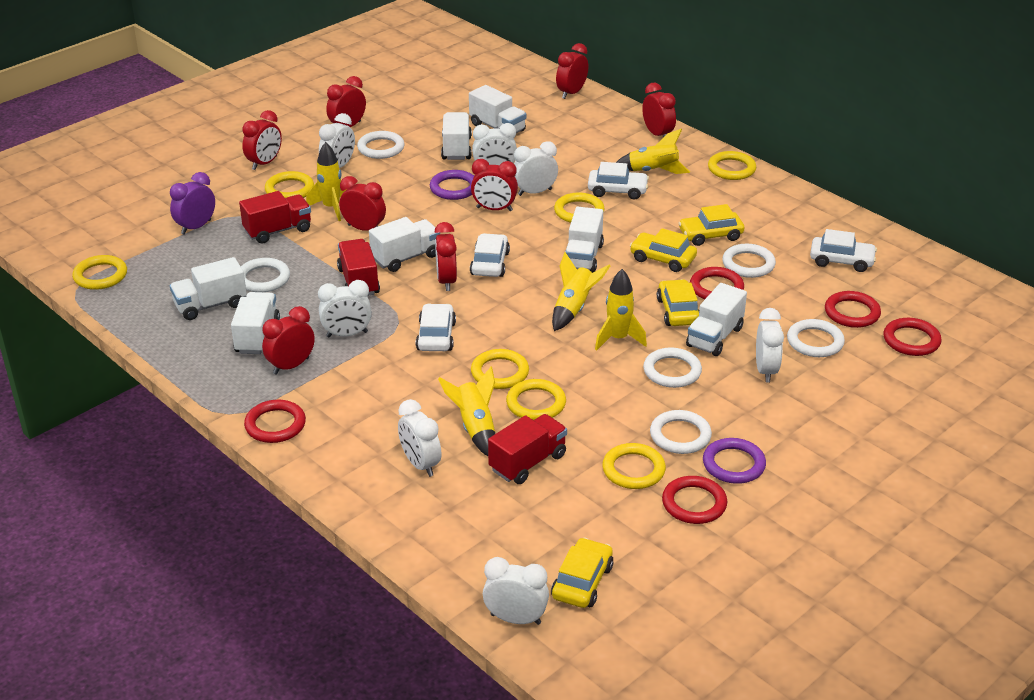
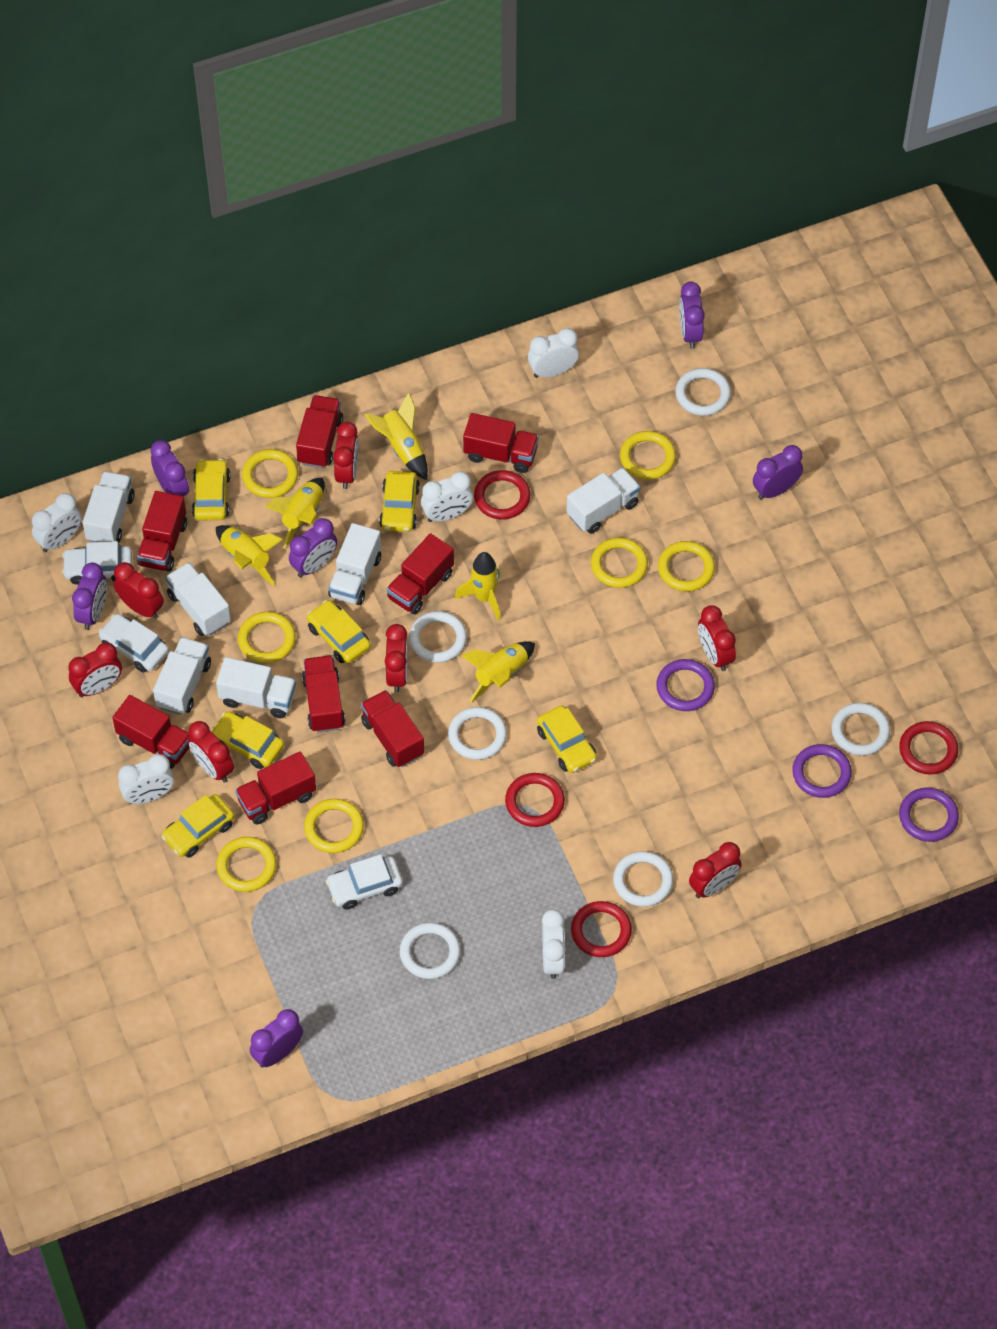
purple clock: 1 -> 6
purple ring: 2 -> 3
red clock: 8 -> 7
red ring: 5 -> 4
red truck: 3 -> 8
white car: 4 -> 3
white clock: 7 -> 5
white truck: 7 -> 6
yellow car: 4 -> 6

